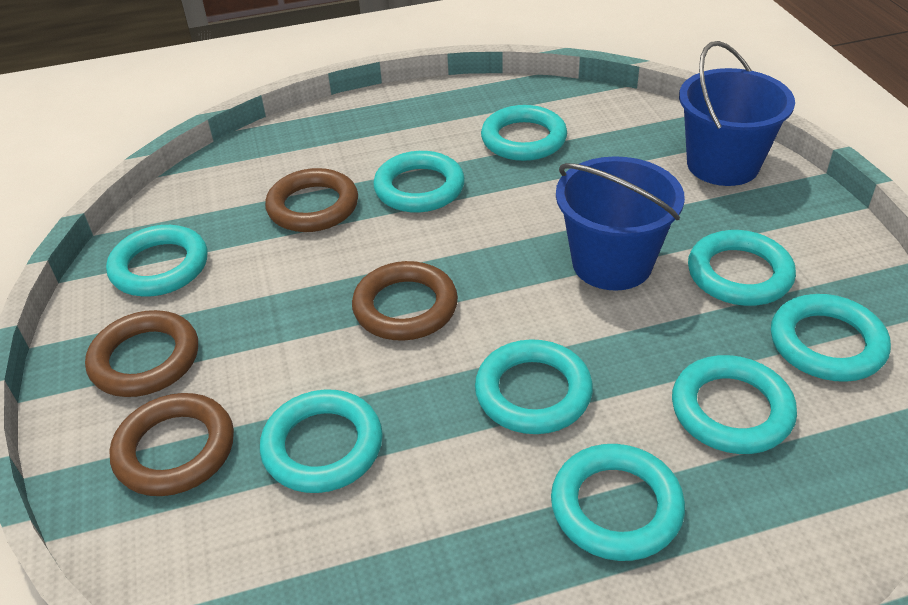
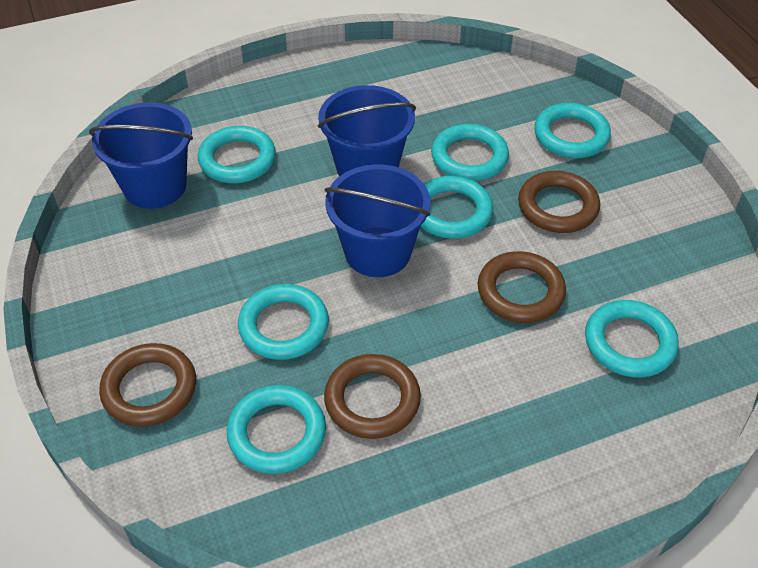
blue bucket: 2 -> 3
turquoise ring: 9 -> 7

